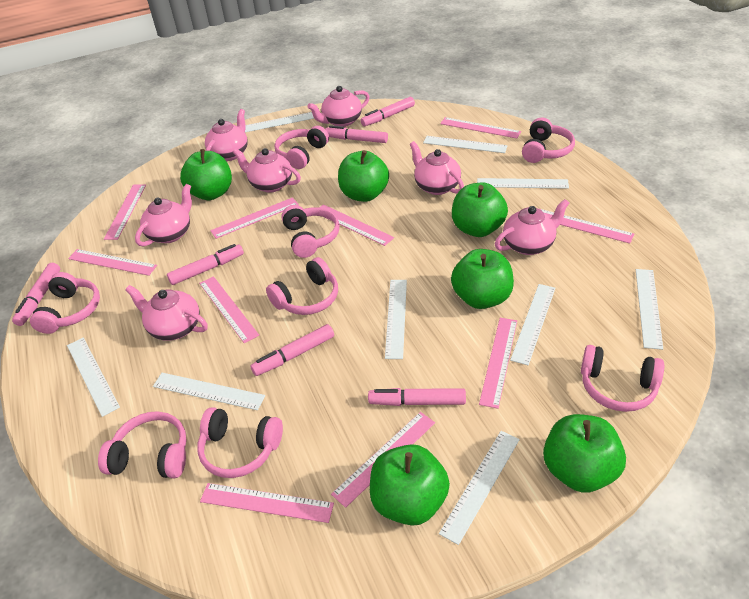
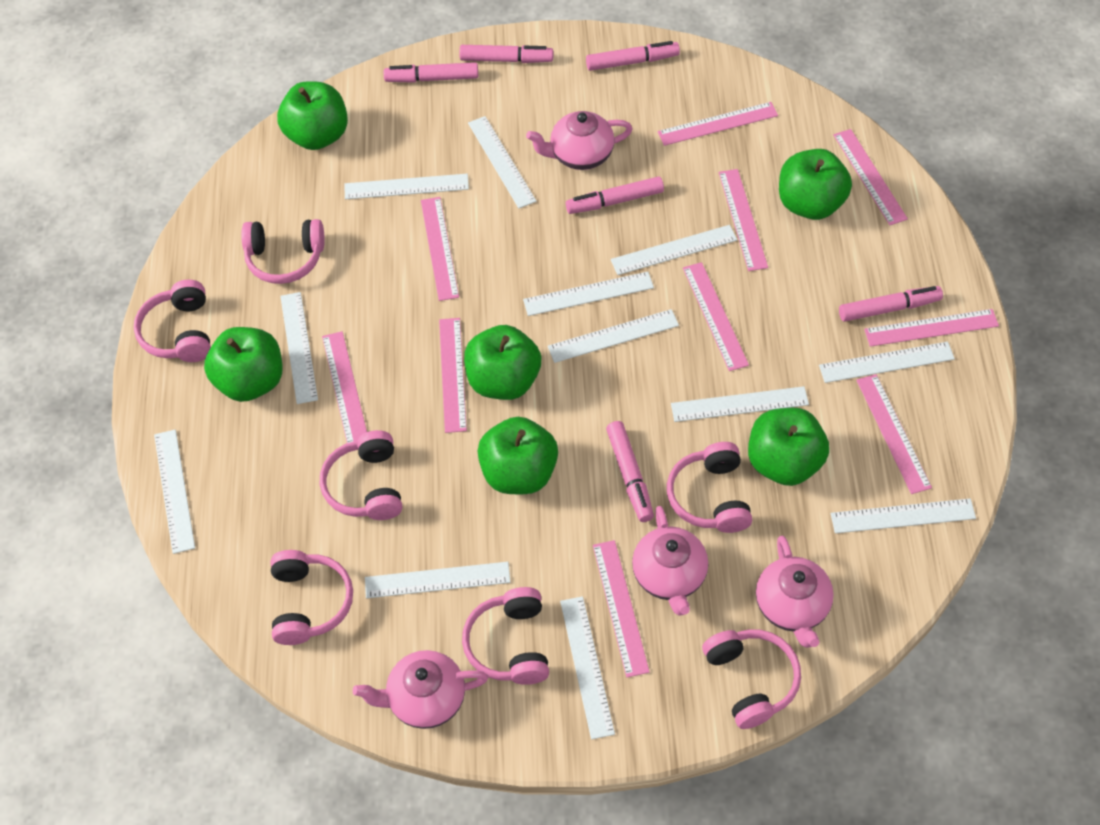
pink headphones: 8 -> 7
pink teapot: 7 -> 4
white ruler: 9 -> 12

